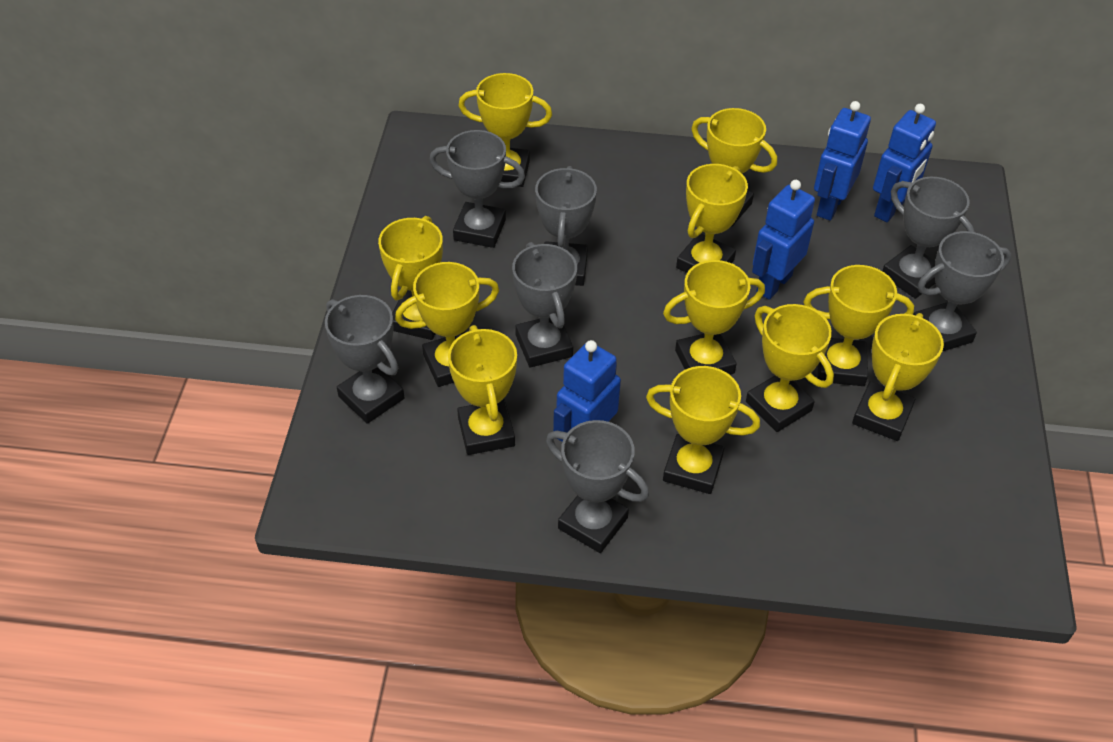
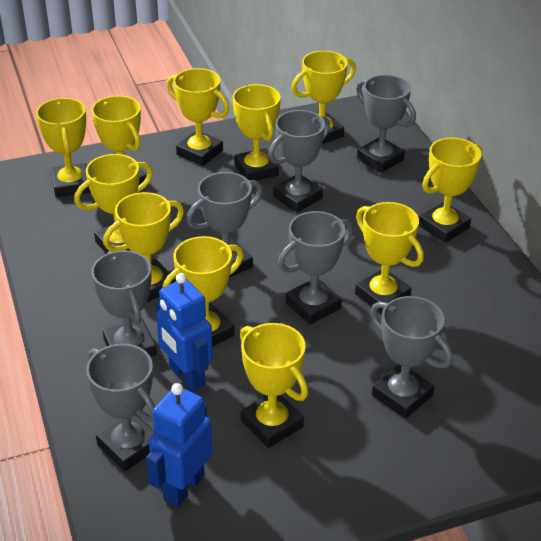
blue robot: 4 -> 2

